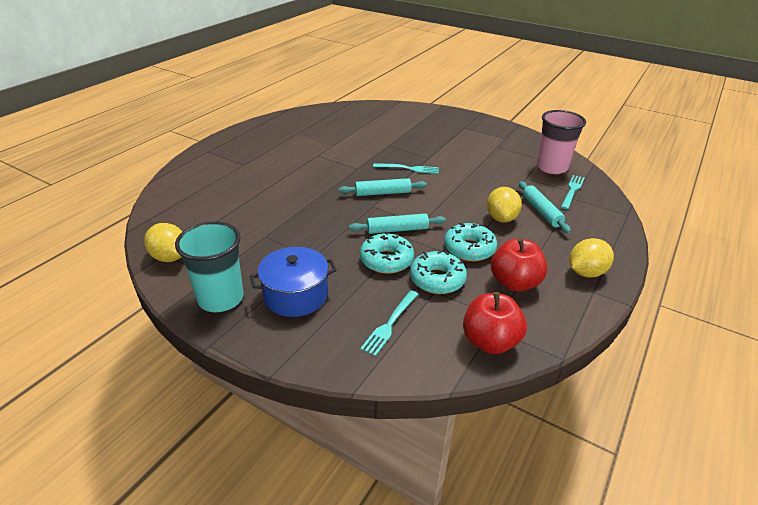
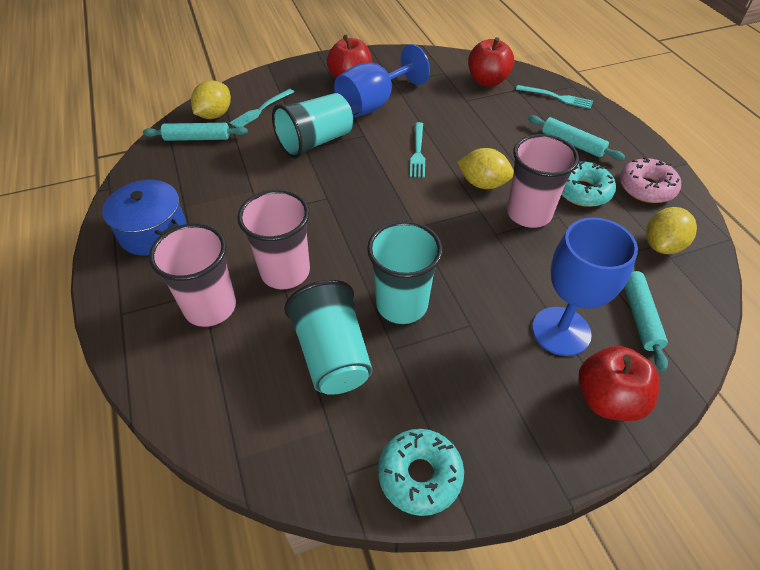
blue goblet: 0 -> 2
pink cup: 1 -> 3
pink donut: 0 -> 1
red apple: 2 -> 3
turquoise cup: 1 -> 3
turquoise donut: 3 -> 2

